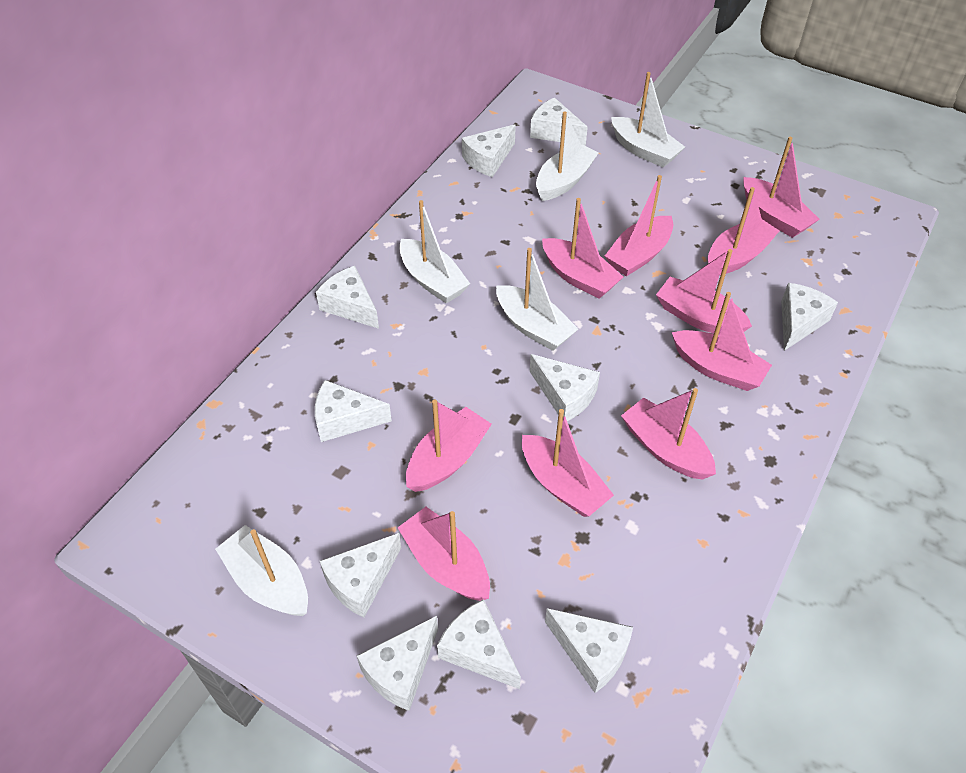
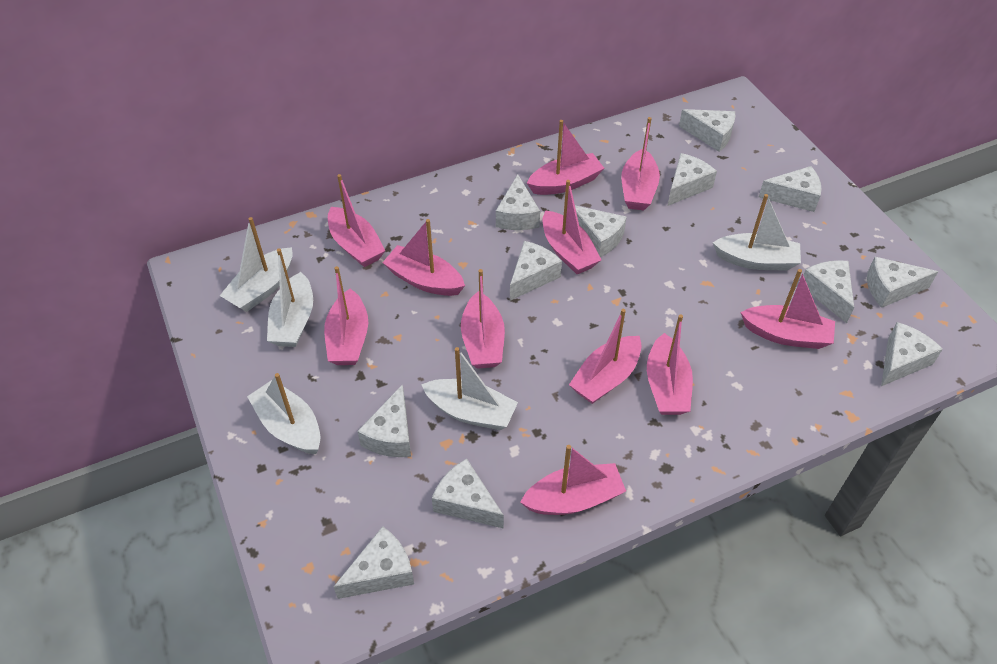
pink boat: 10 -> 11
white cheese: 10 -> 12

